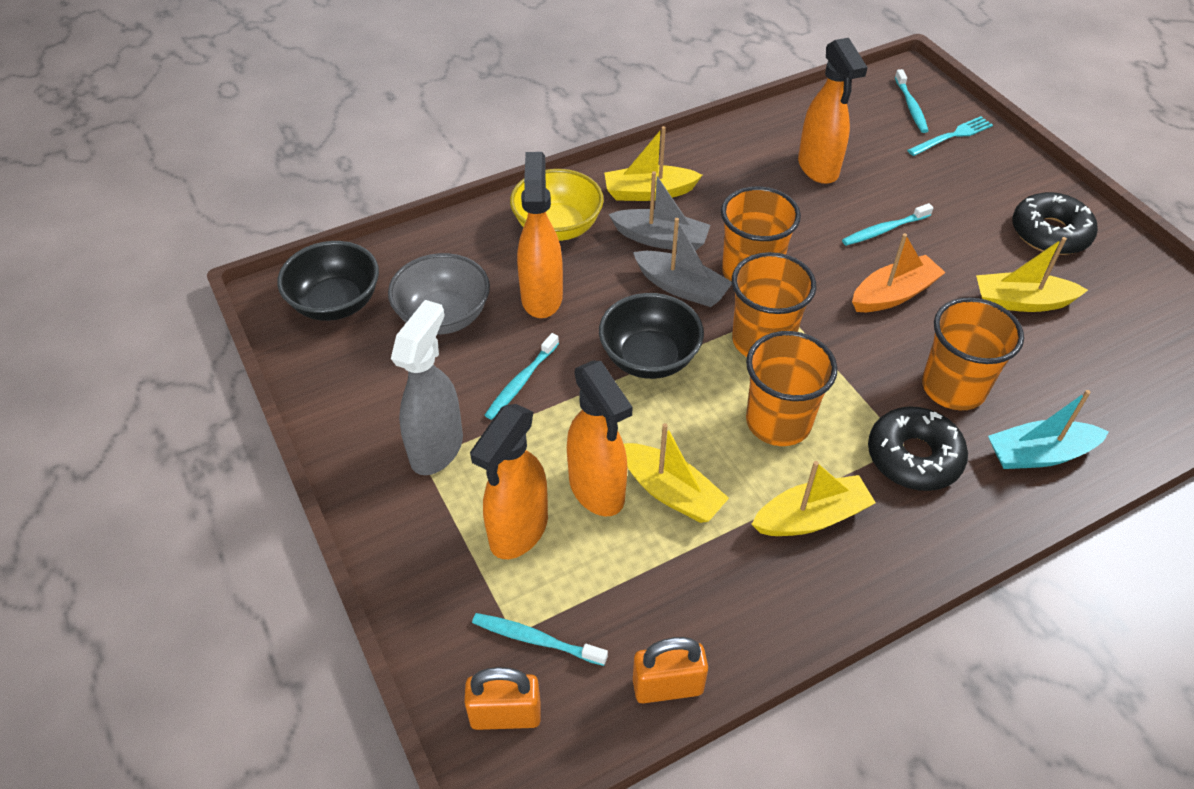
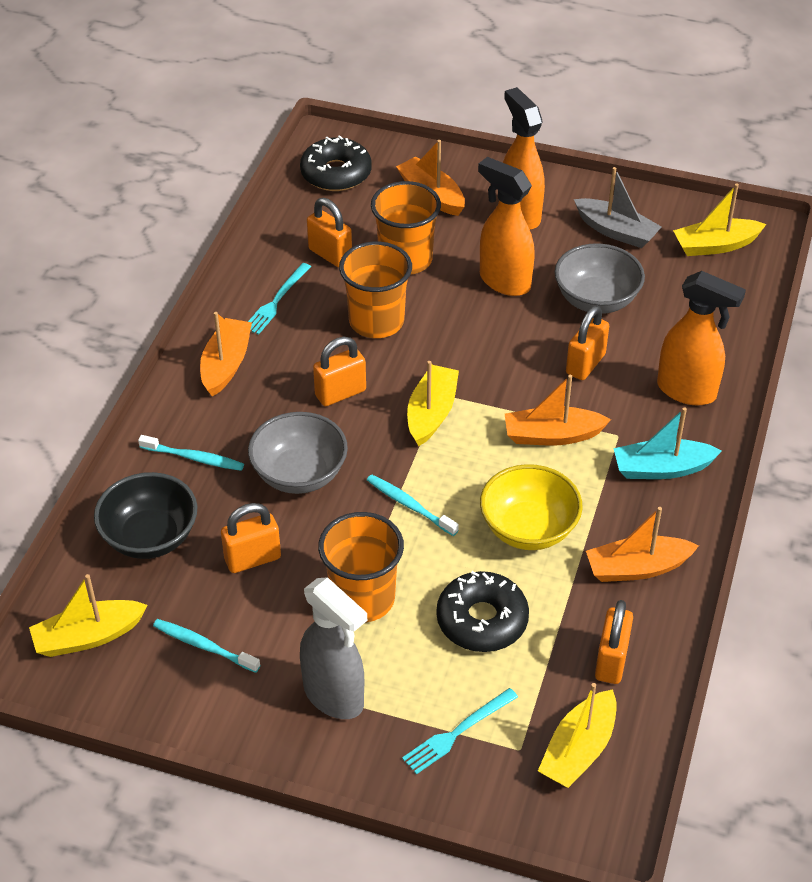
black bowl: 2 -> 1
grey boat: 2 -> 1
grey bowl: 1 -> 2
orange boat: 1 -> 4
orange cup: 4 -> 3
orange padlock: 2 -> 5
orange spray bottle: 4 -> 3
turquoise fork: 1 -> 2
turquoise toothbrush: 4 -> 3

